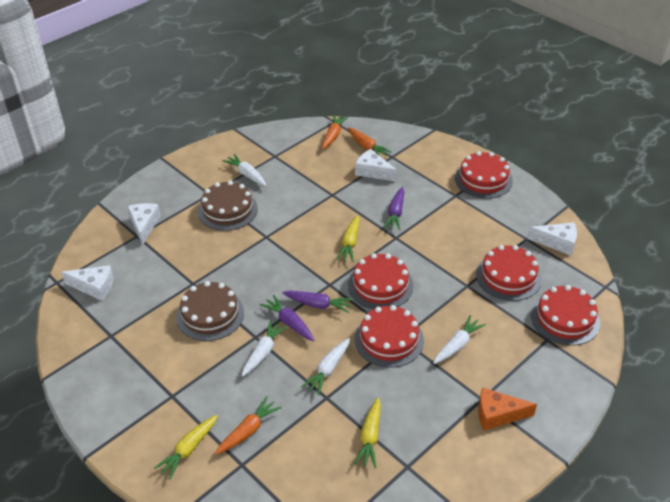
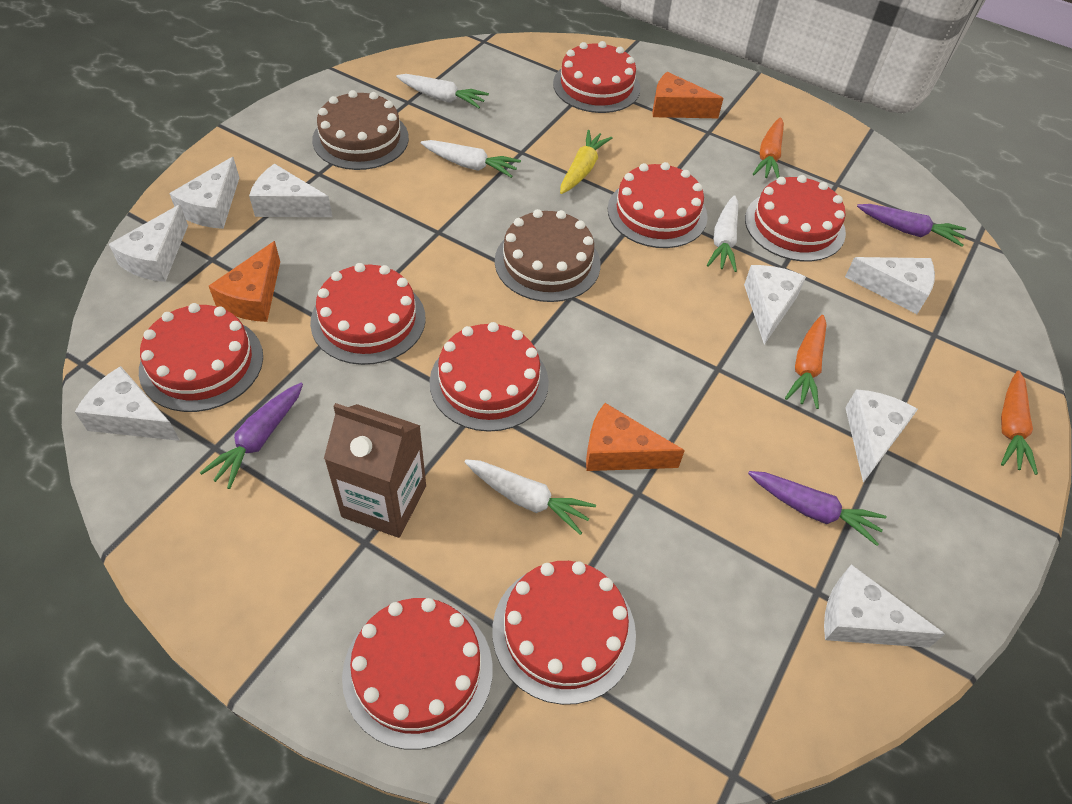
brown carton: 0 -> 1
orange cheese: 1 -> 3
red cake: 5 -> 8
white cheese: 4 -> 8
yellow carrot: 3 -> 1

